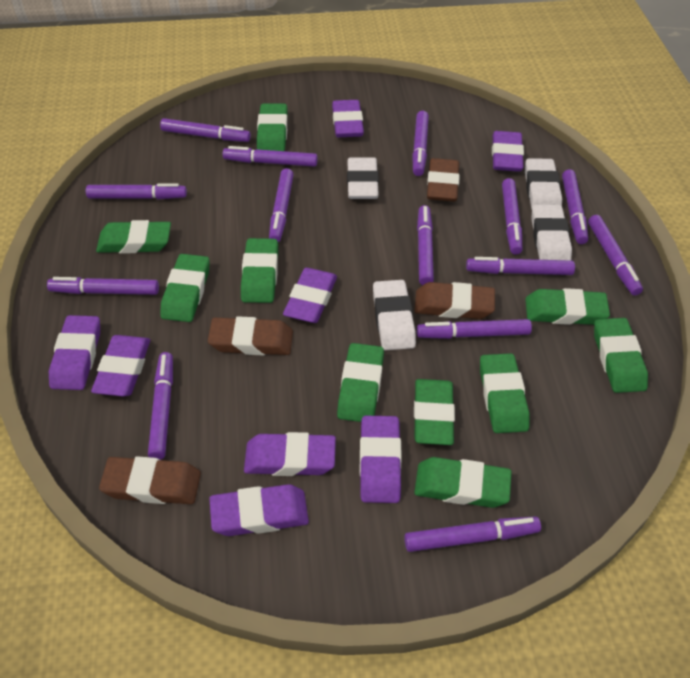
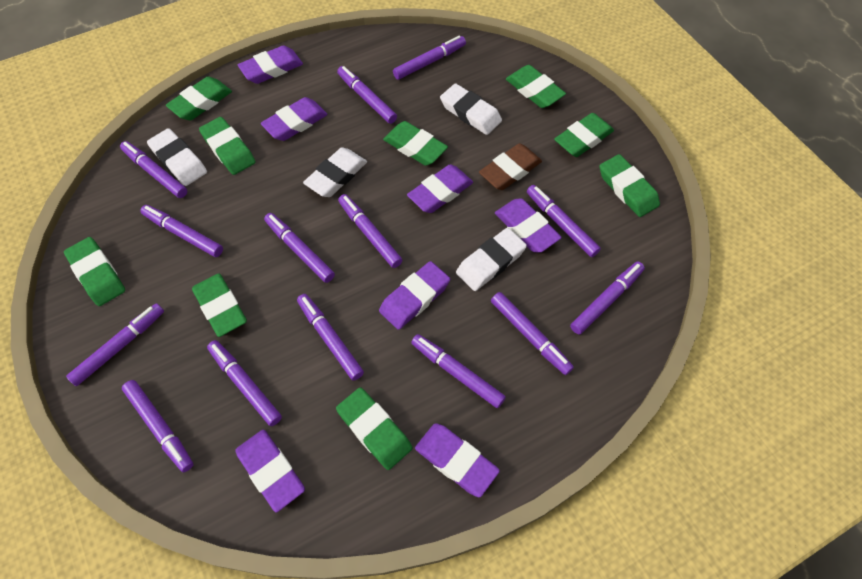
brown eraser: 4 -> 1
green eraser: 10 -> 9
purple eraser: 8 -> 7

